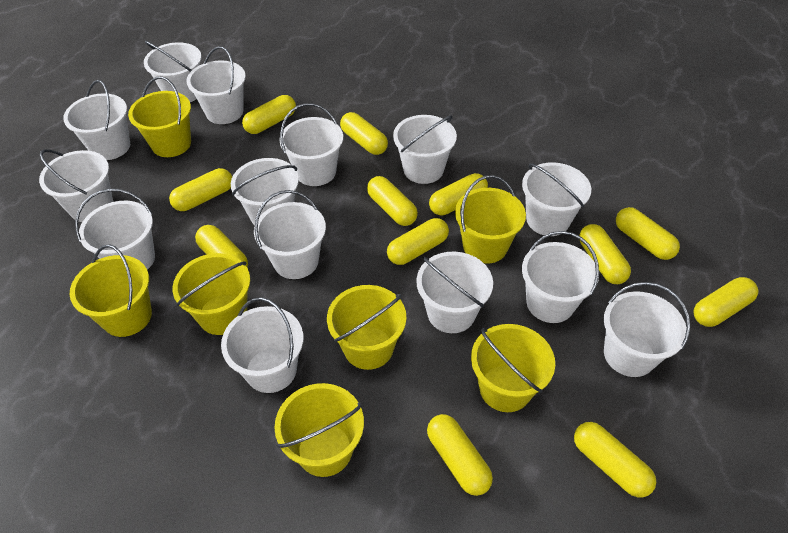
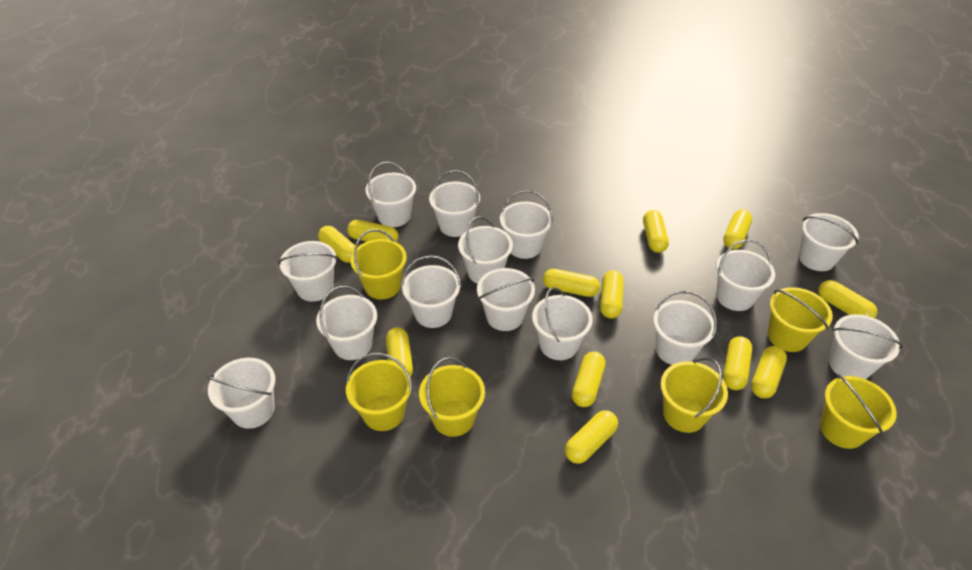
yellow bucket: 7 -> 6

